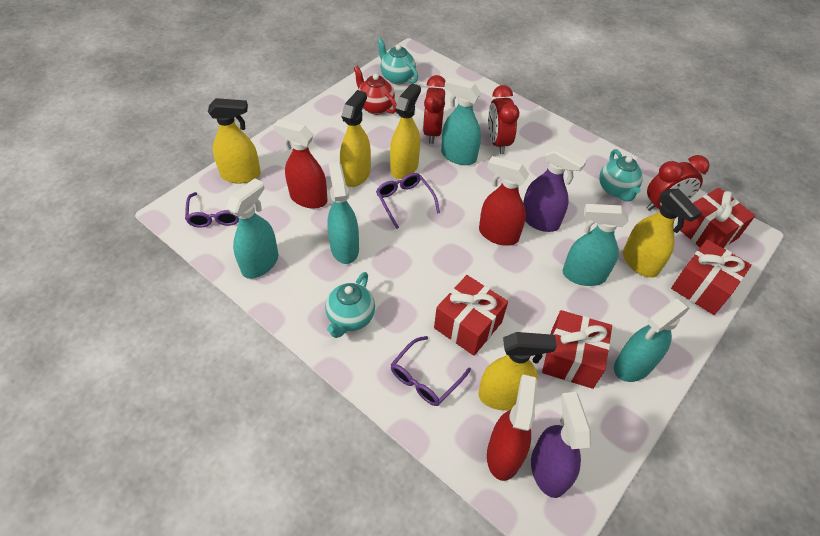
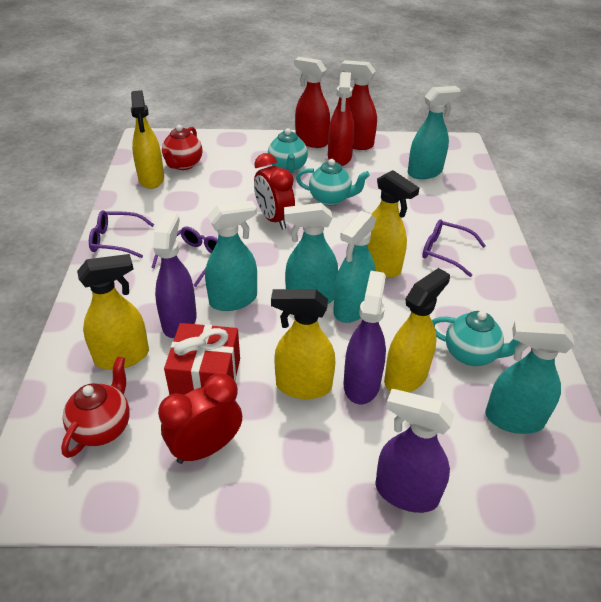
purple spray bottle: 2 -> 3
red clock: 3 -> 2
red gift: 4 -> 1
red teapot: 1 -> 2

